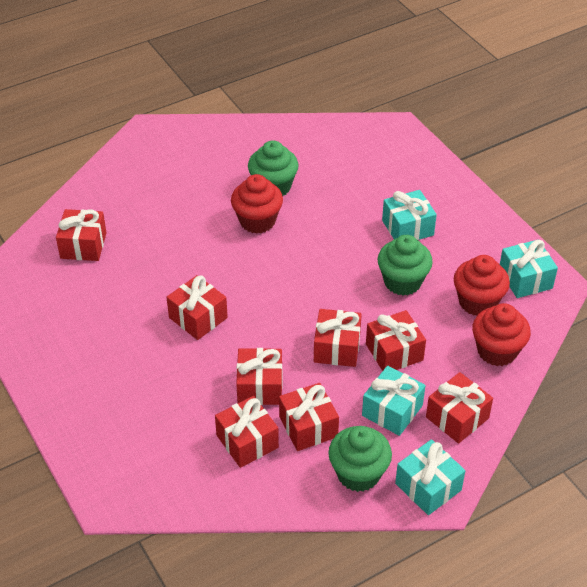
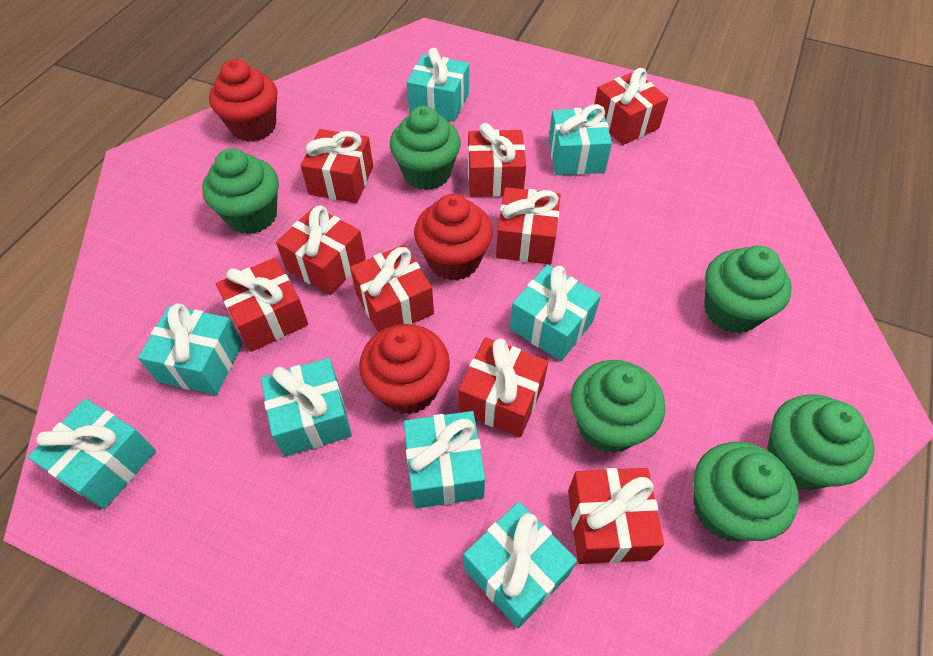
green cupcake: 3 -> 6
red gift: 8 -> 9
turquoise gift: 4 -> 8

